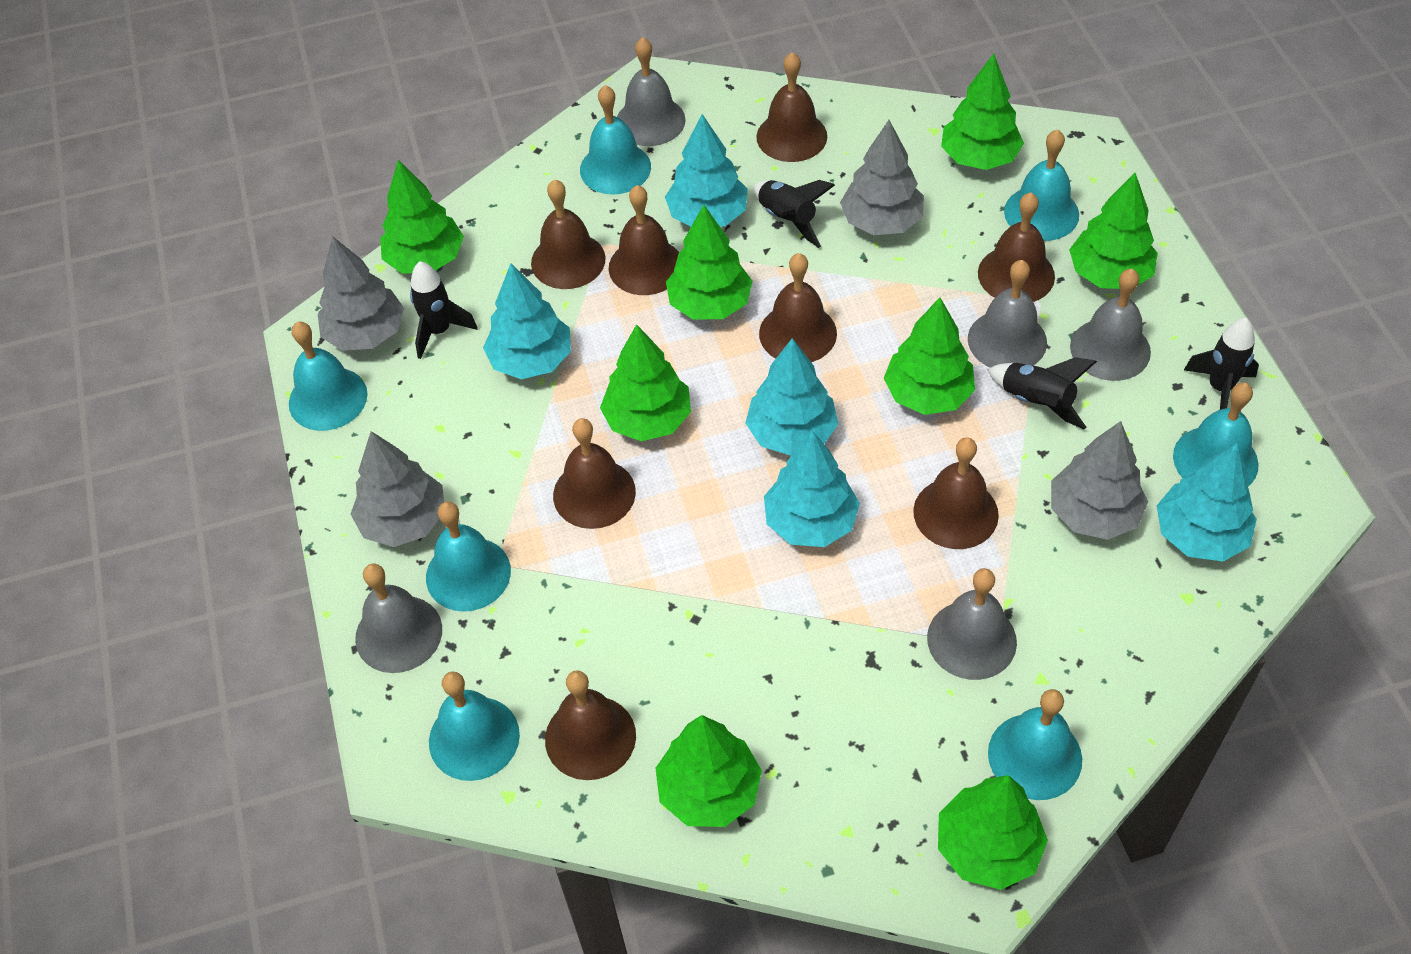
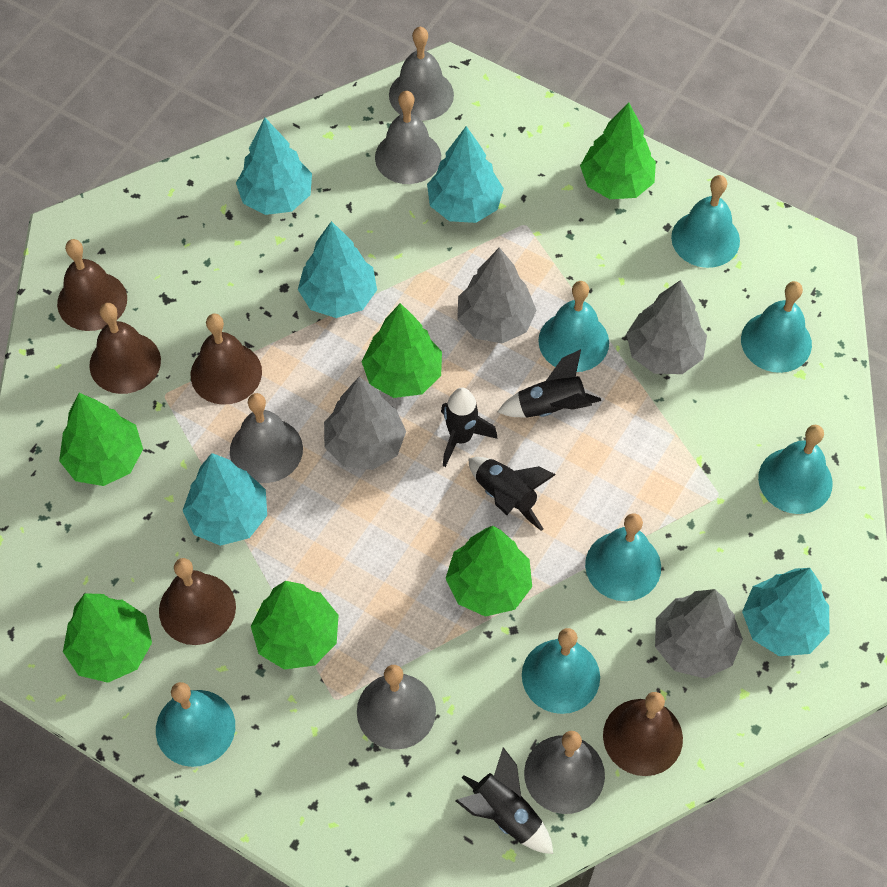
brown bell: 8 -> 5
green tree: 8 -> 6

